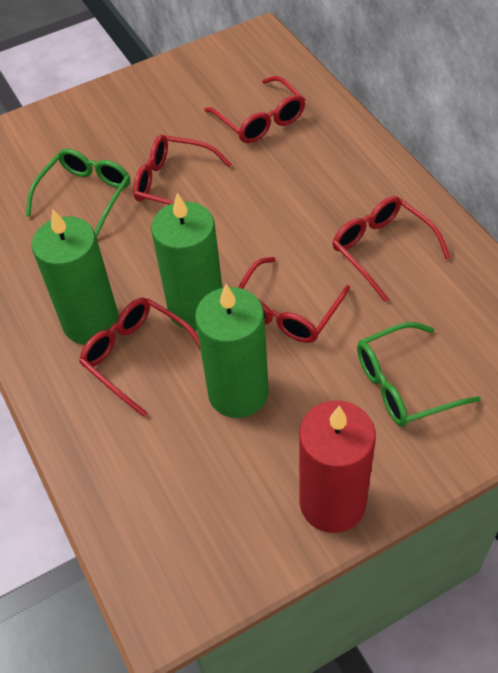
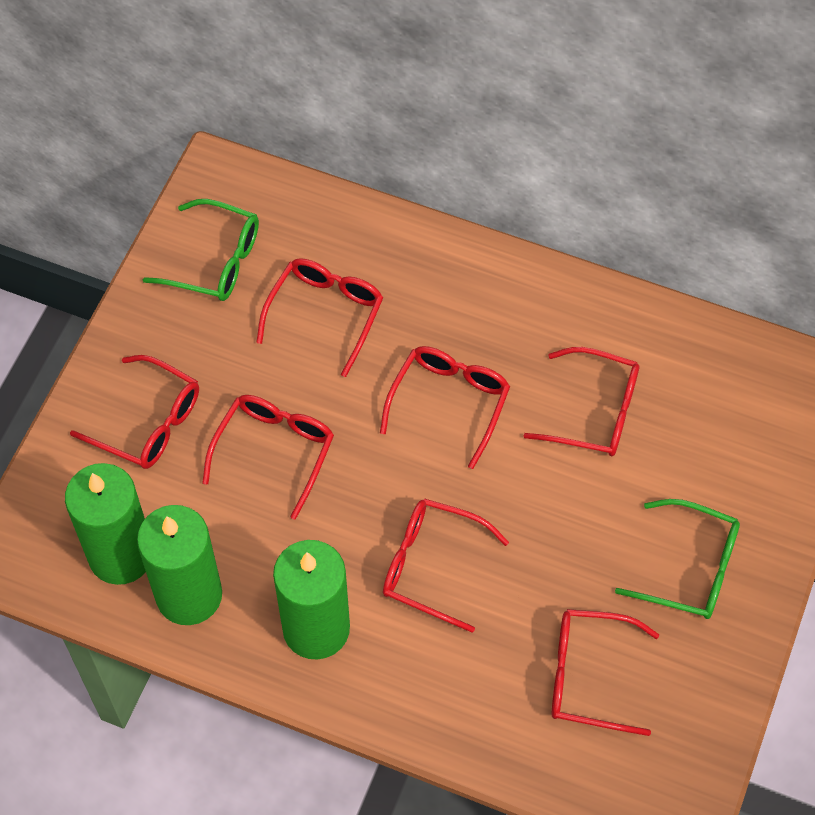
red candle: 1 -> 0
red glasses: 5 -> 7

